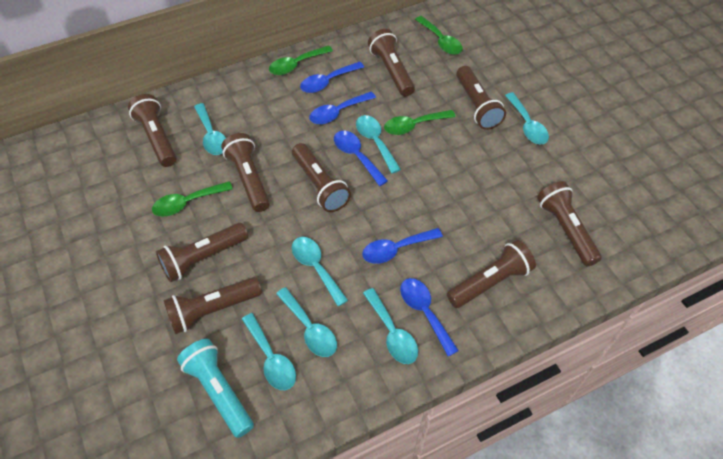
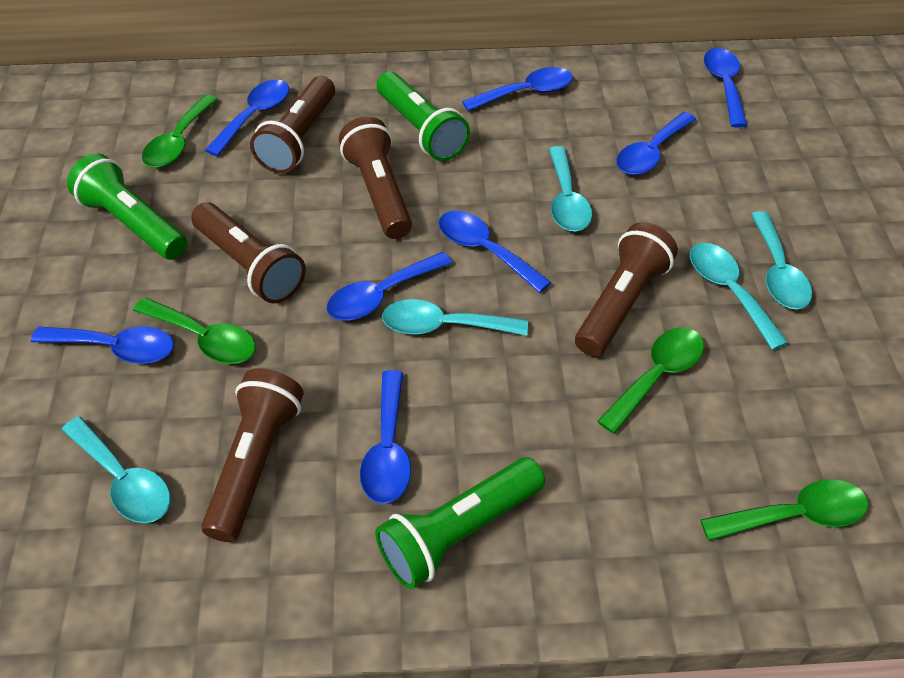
blue spoon: 5 -> 8
brown flashlight: 9 -> 5
green flashlight: 0 -> 3
turquoise flashlight: 1 -> 0
turquoise spoon: 7 -> 5

